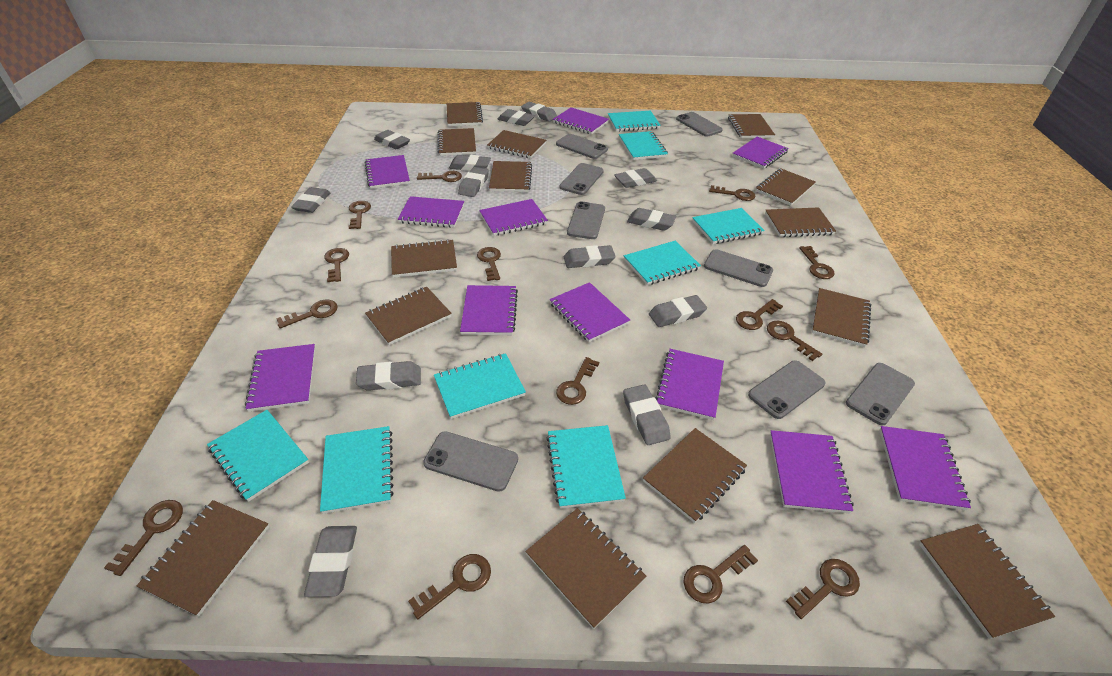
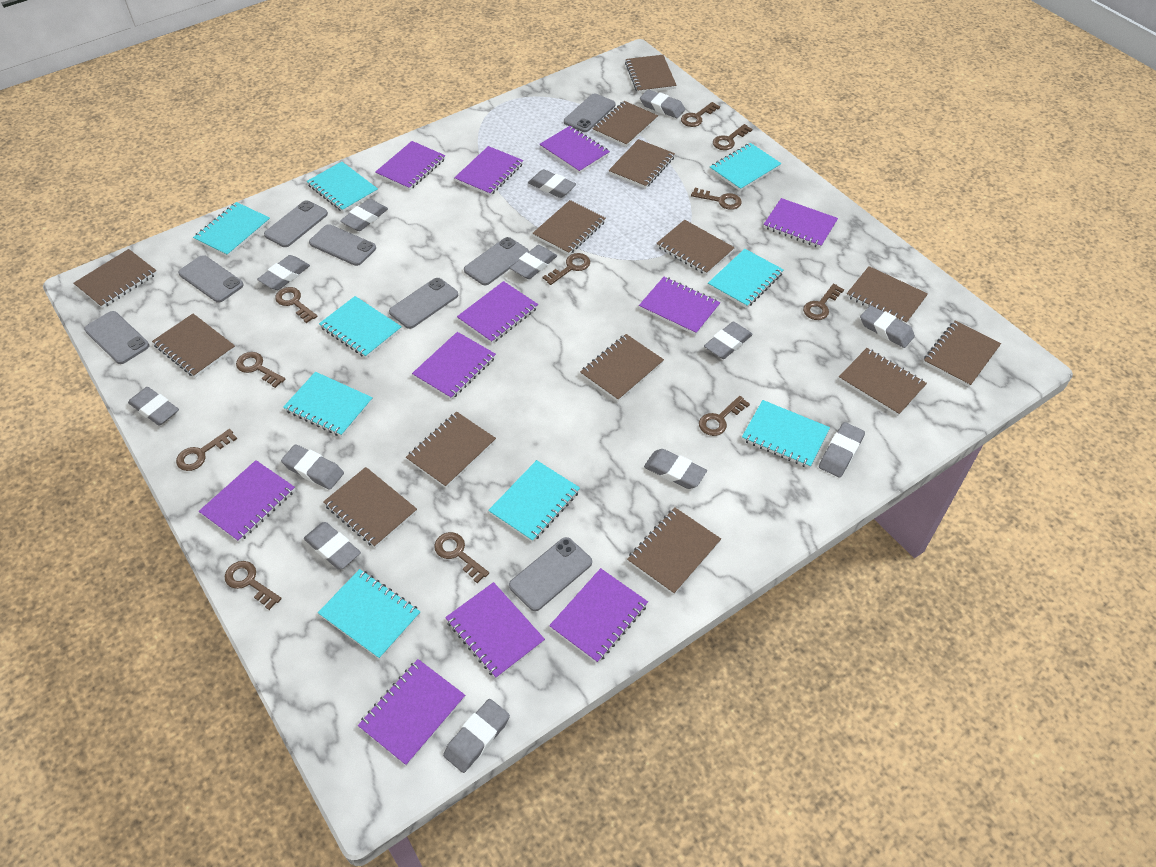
brown key: 14 -> 11
turquoise notebook: 8 -> 9

